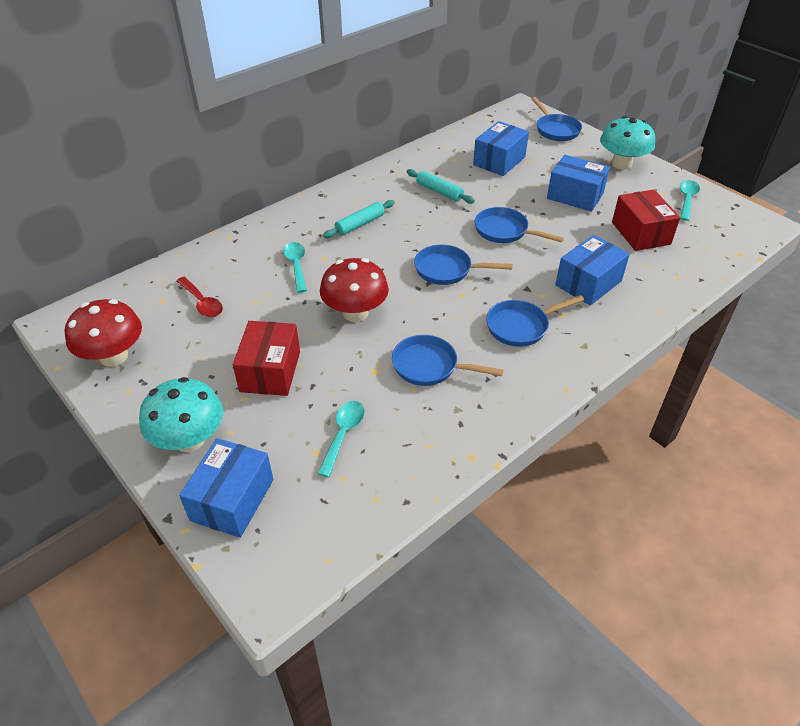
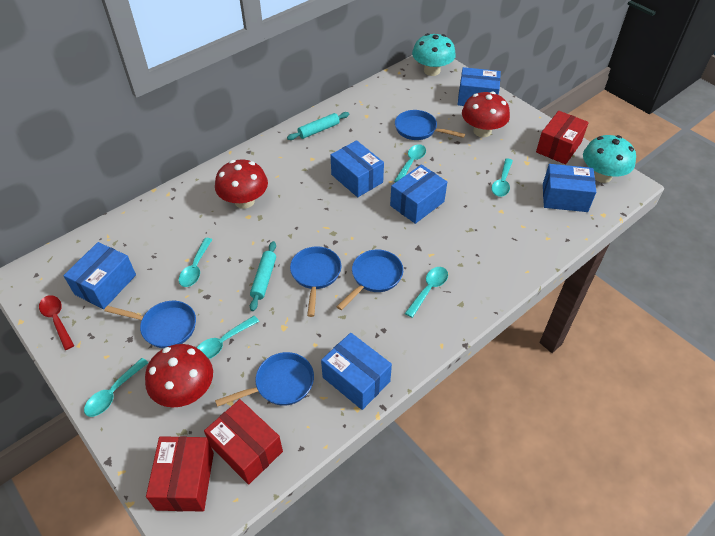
blue box: 4 -> 6
red box: 2 -> 3
red mushroom: 2 -> 3
turquoise spoon: 3 -> 6

